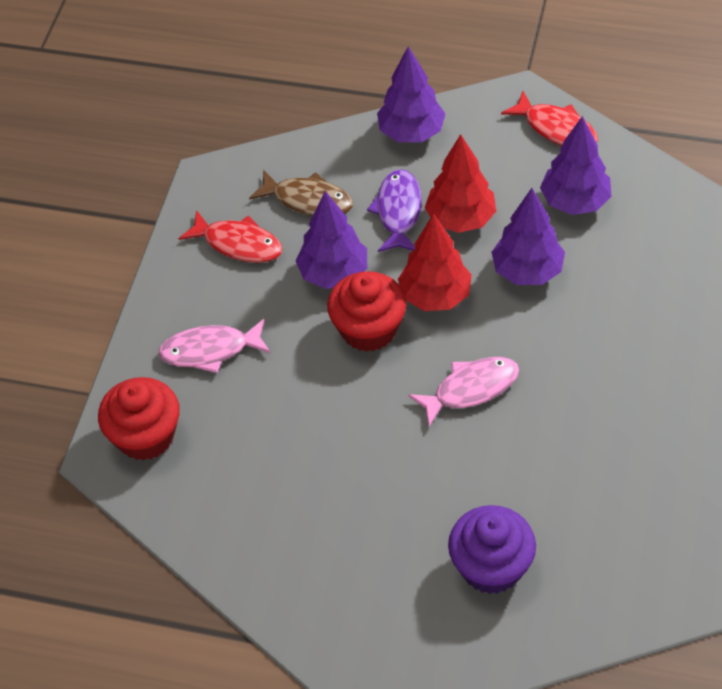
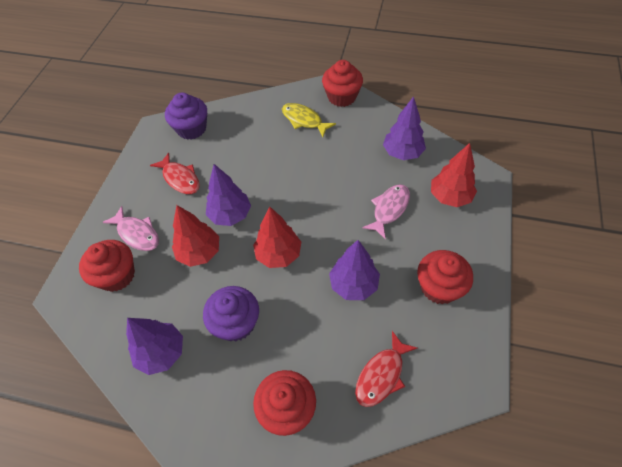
brown fish: 1 -> 0
purple cupcake: 1 -> 2
purple fish: 1 -> 0
red cupcake: 2 -> 4
red tree: 2 -> 3
yellow fish: 0 -> 1

